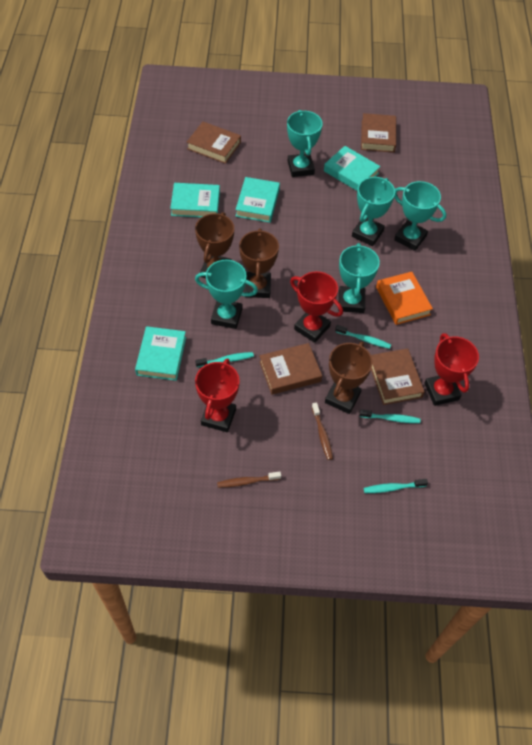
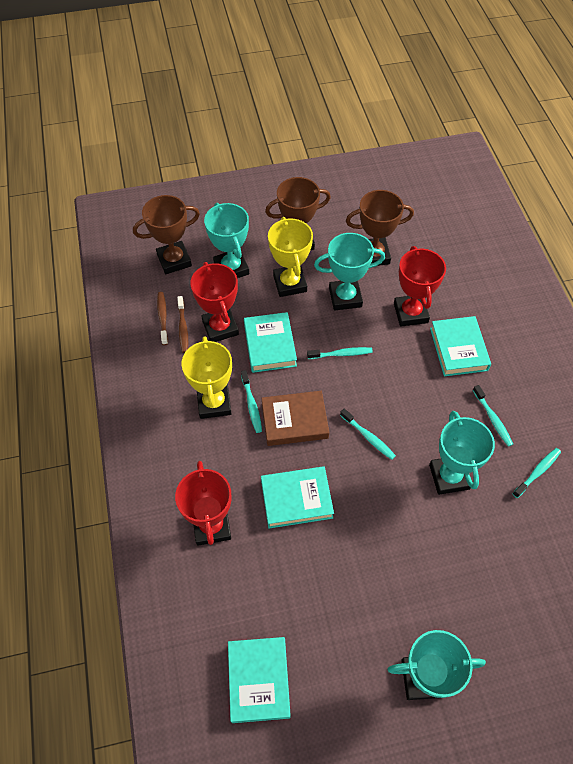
brown book: 4 -> 1
orange book: 1 -> 0
turquoise toothbrush: 4 -> 5
turquoise trophy: 5 -> 4
yellow trophy: 0 -> 2

